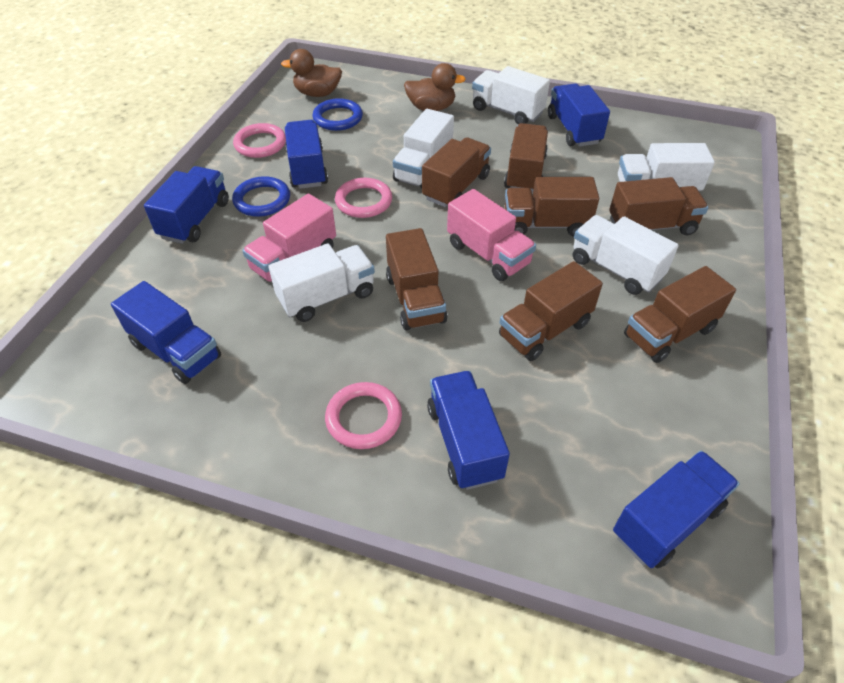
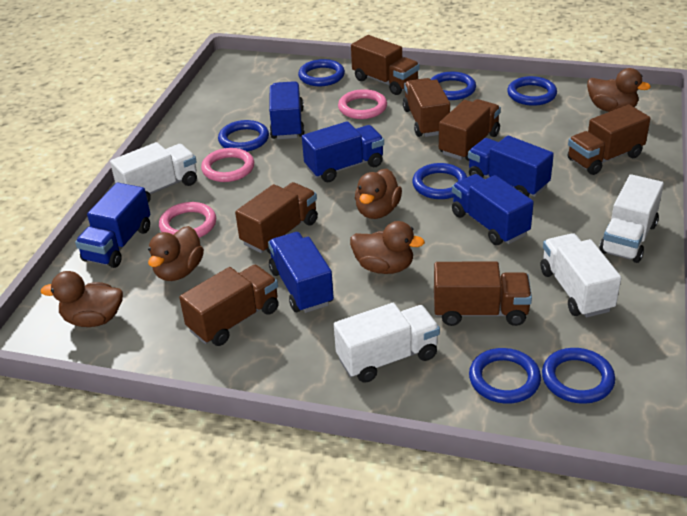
blue ring: 2 -> 7
brown duck: 2 -> 5
pink truck: 2 -> 0
white truck: 5 -> 4

